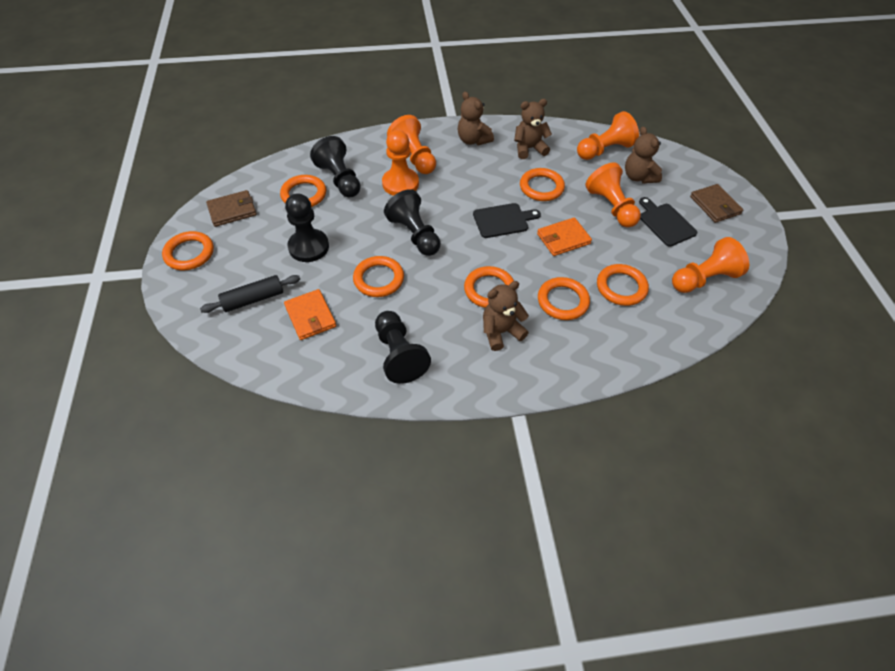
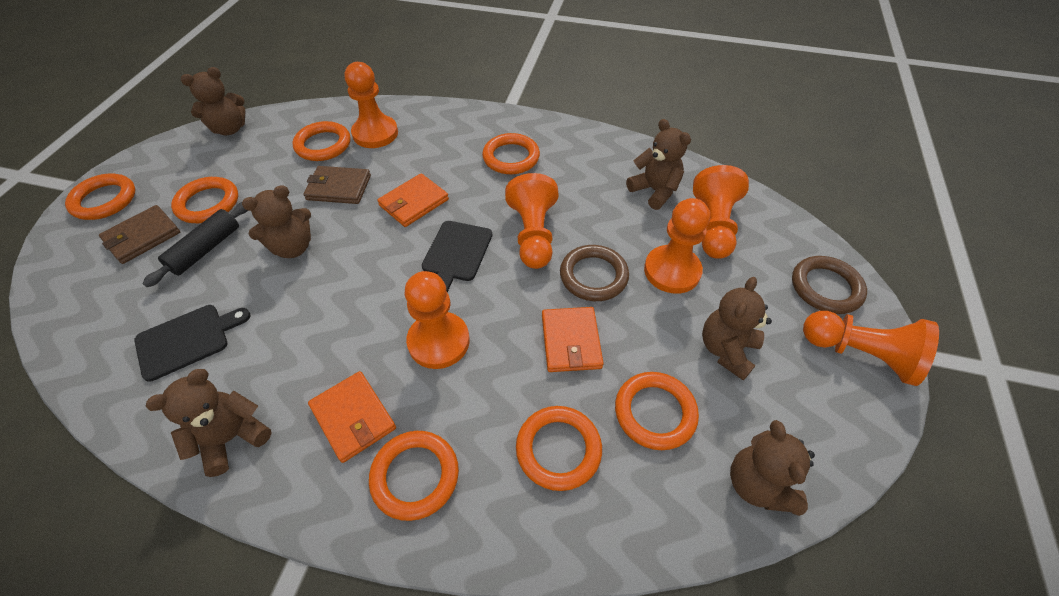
black pawn: 4 -> 0
brown ring: 0 -> 2
brown teddy bear: 4 -> 6
orange pawn: 5 -> 6
orange wallet: 2 -> 3

